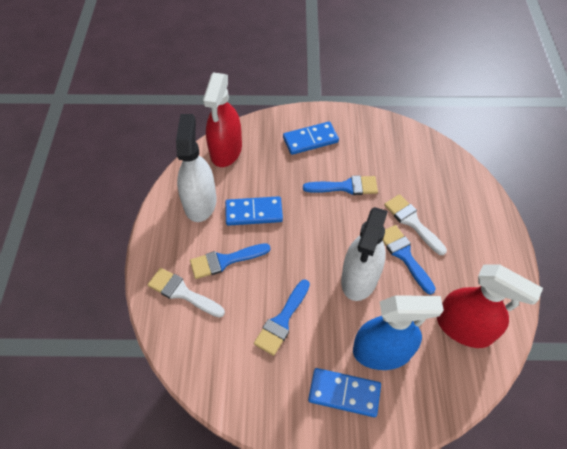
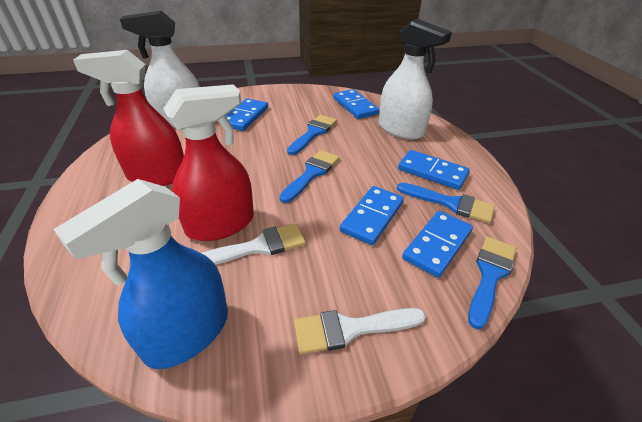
blue domino: 3 -> 5

